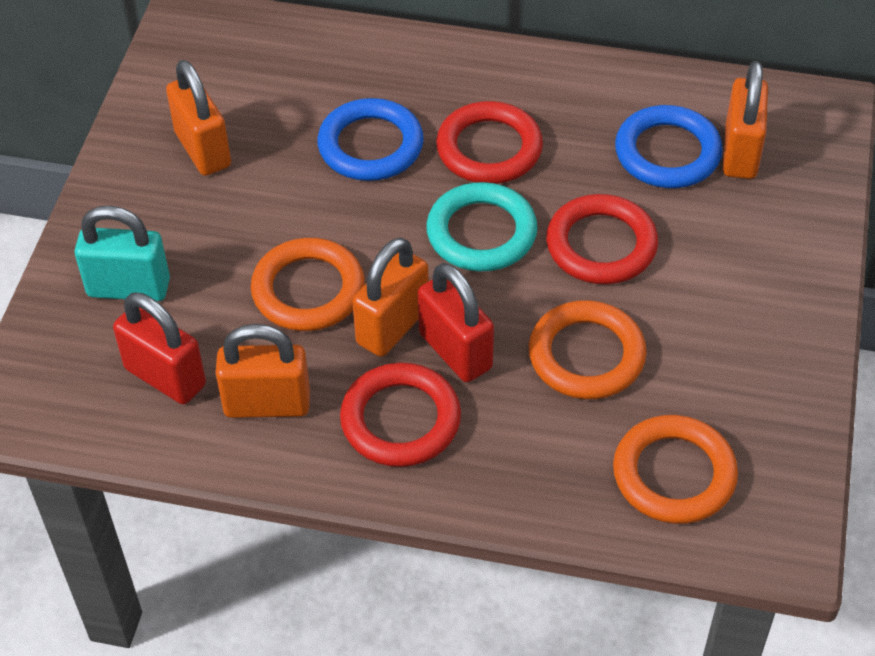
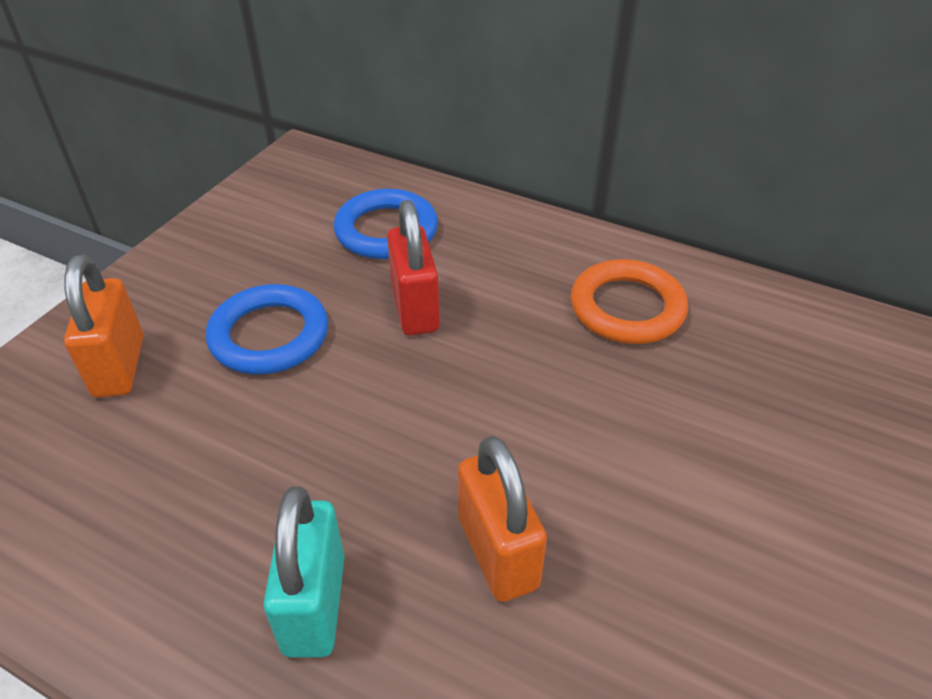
orange padlock: 4 -> 2
orange ring: 3 -> 1
red padlock: 2 -> 1
red ring: 3 -> 0
turquoise ring: 1 -> 0

